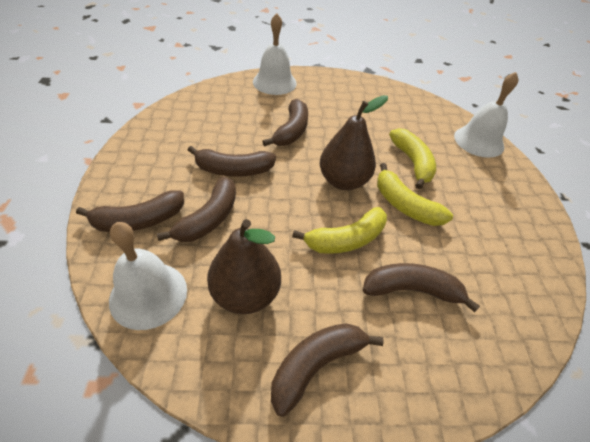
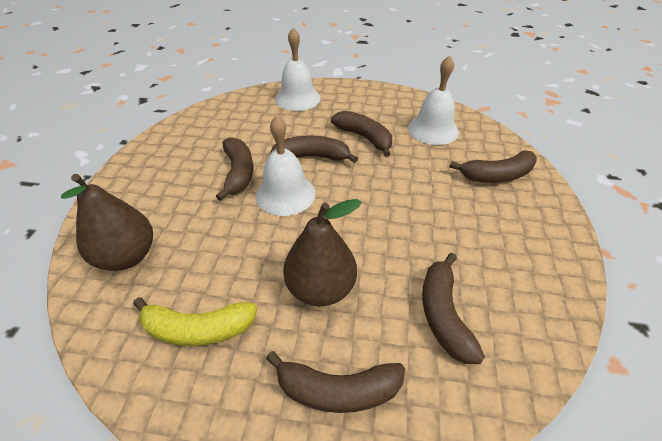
yellow banana: 3 -> 1

